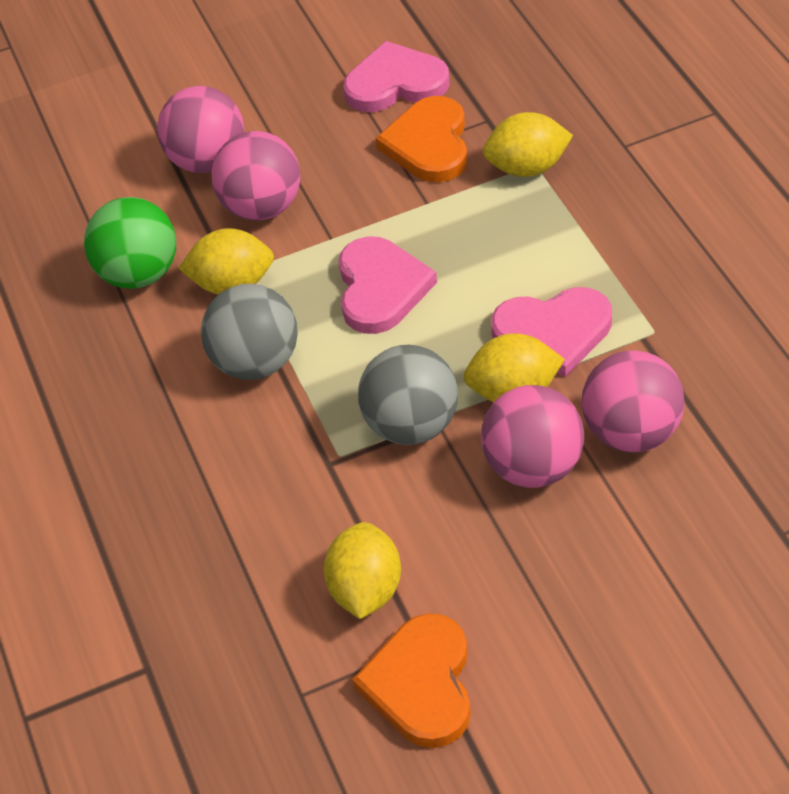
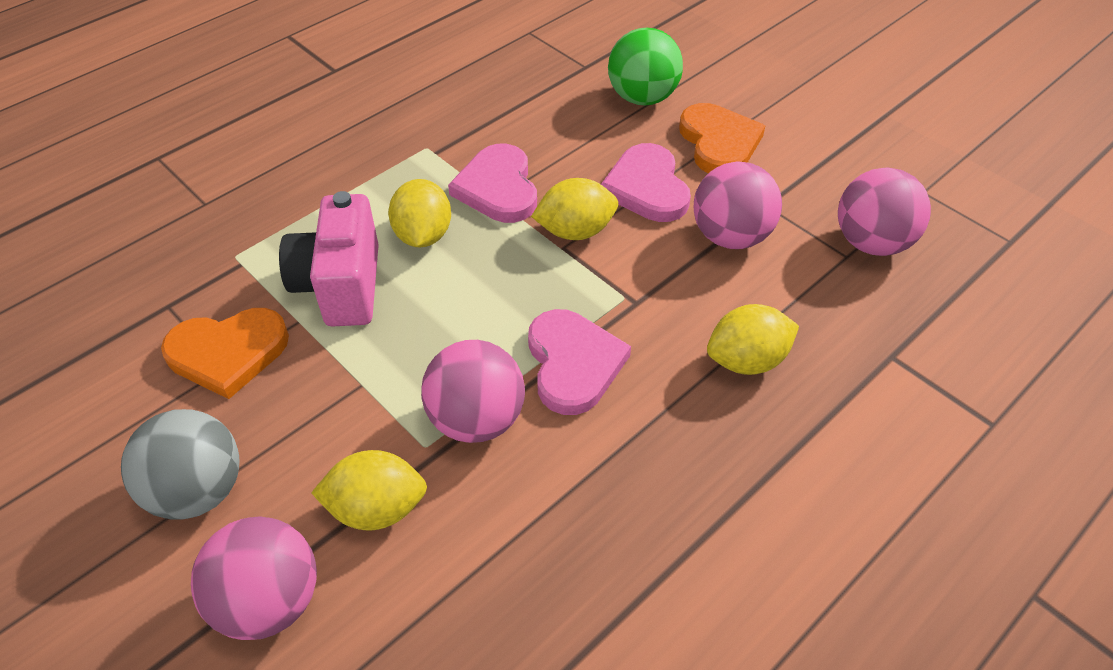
grey ball: 2 -> 1
pink camera: 0 -> 1

